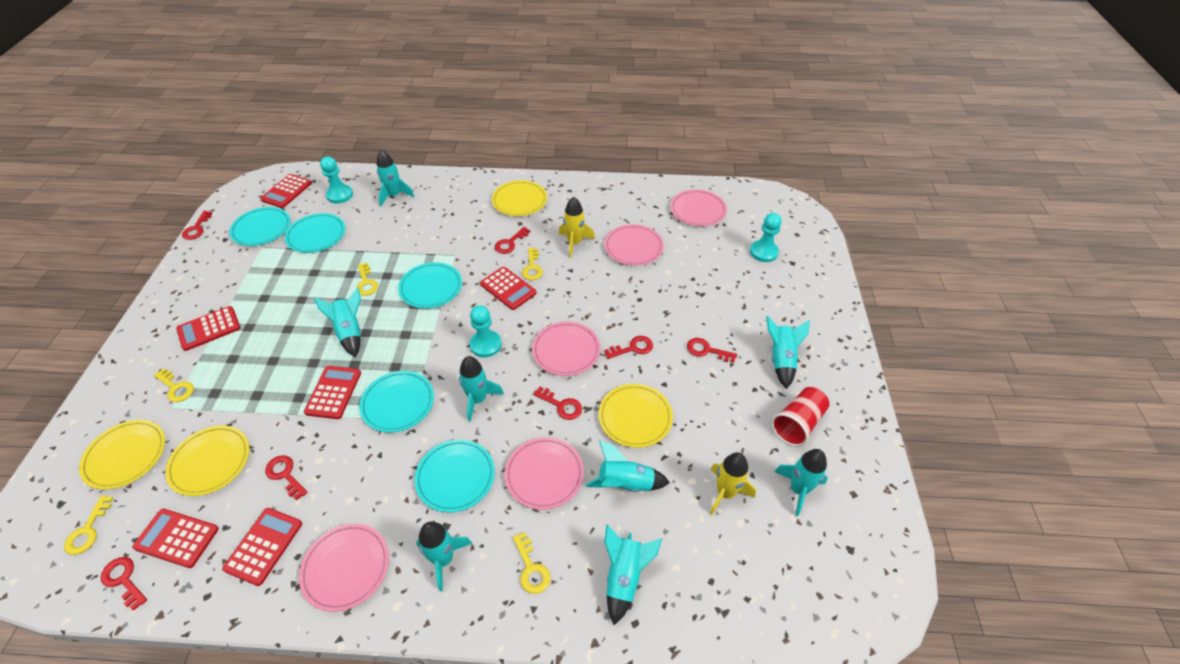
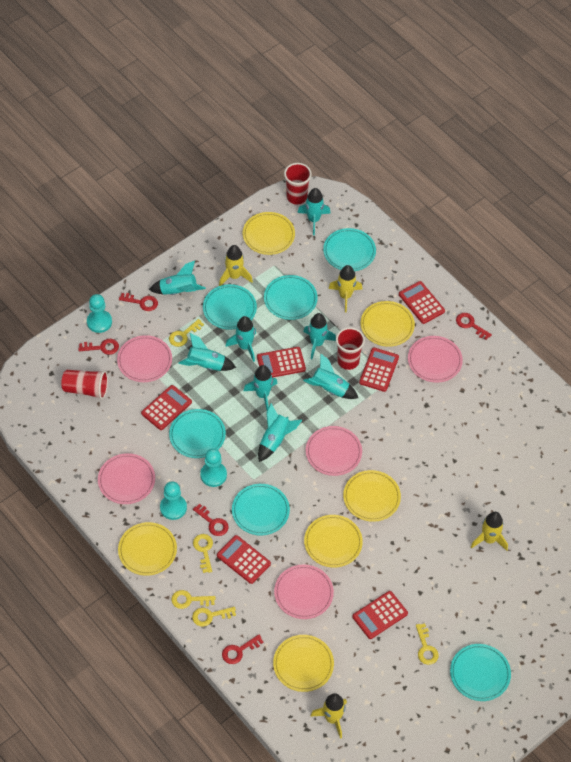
red cup: 1 -> 3
red key: 7 -> 5
turquoise plate: 5 -> 6
yellow plate: 4 -> 6
yellow rocket: 2 -> 4

